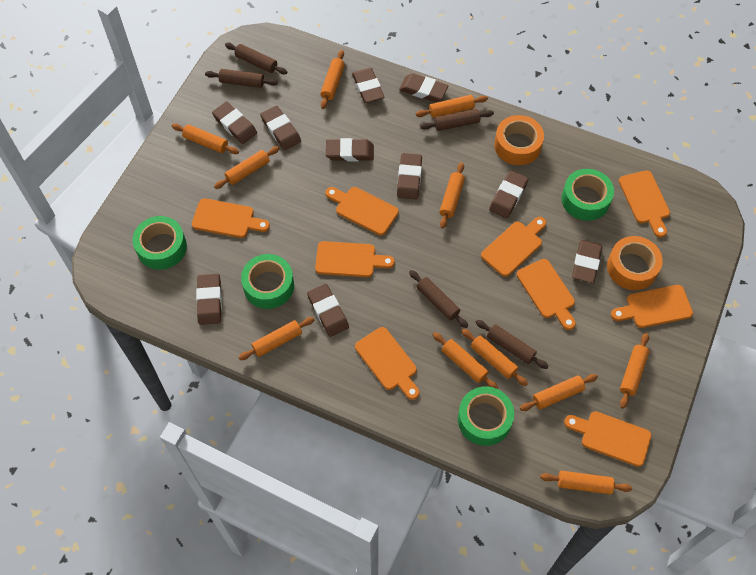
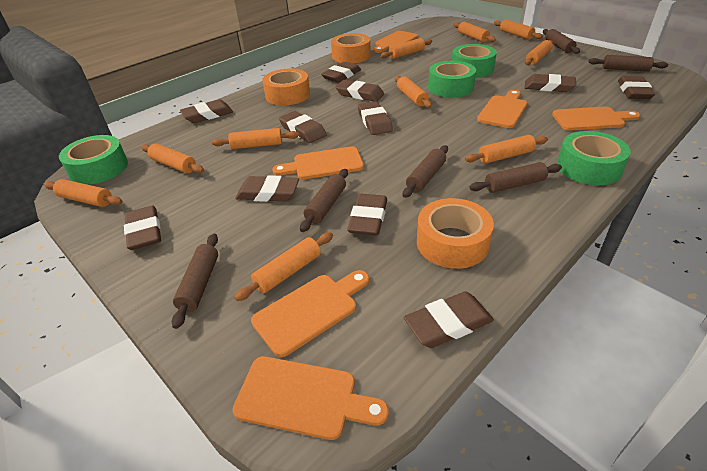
brown eraser: 10 -> 11
brown rolling pin: 5 -> 6
orange cutting board: 9 -> 6
orange rolling pin: 11 -> 10
orange tape: 2 -> 3

